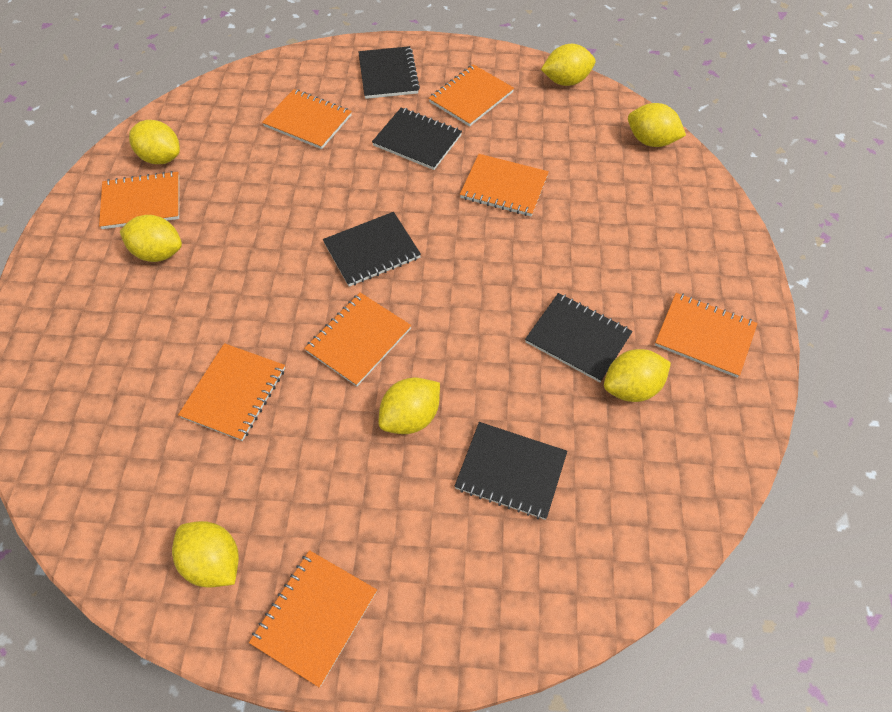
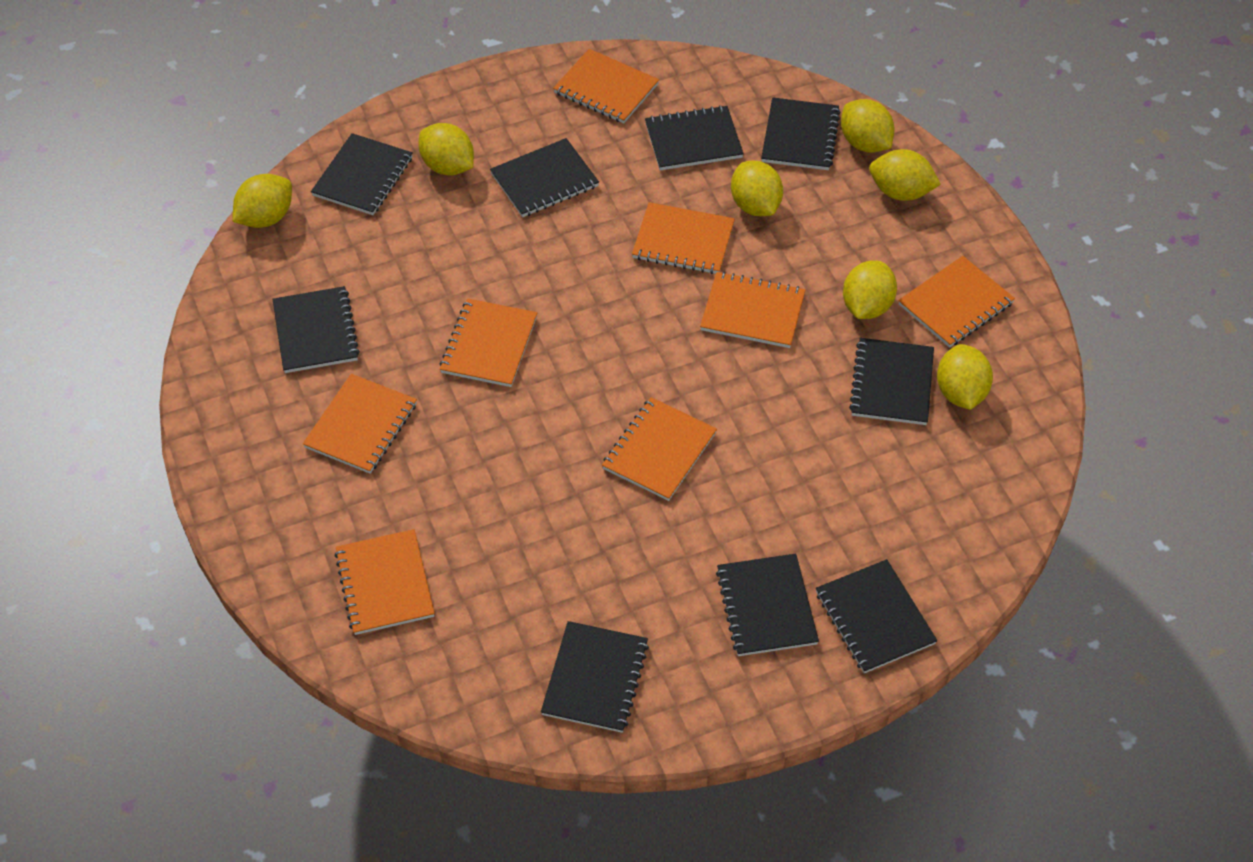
black notebook: 5 -> 9

